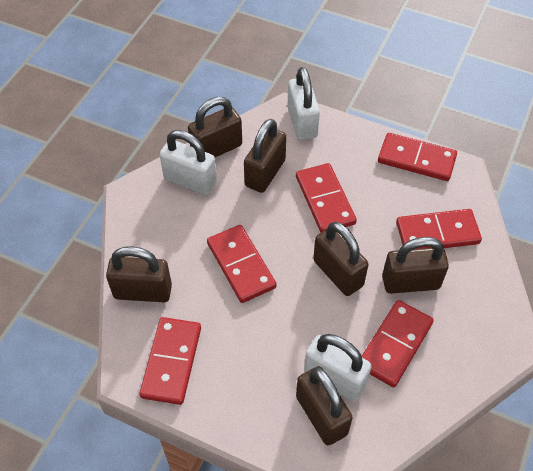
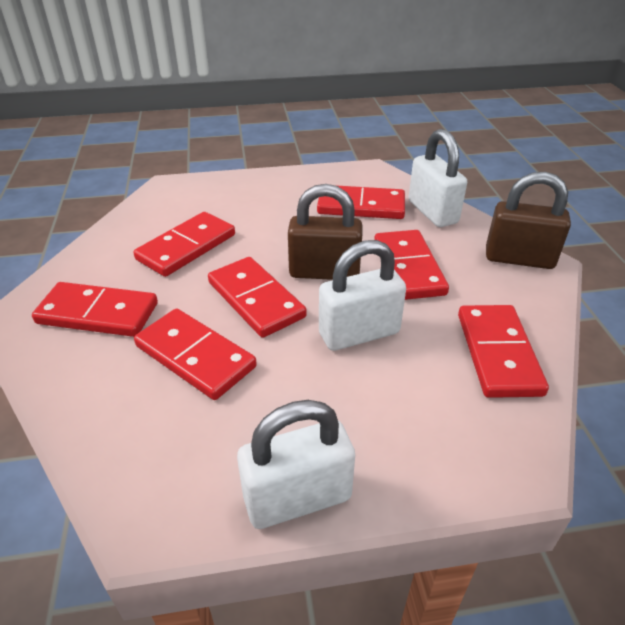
brown padlock: 6 -> 2
red domino: 6 -> 7

